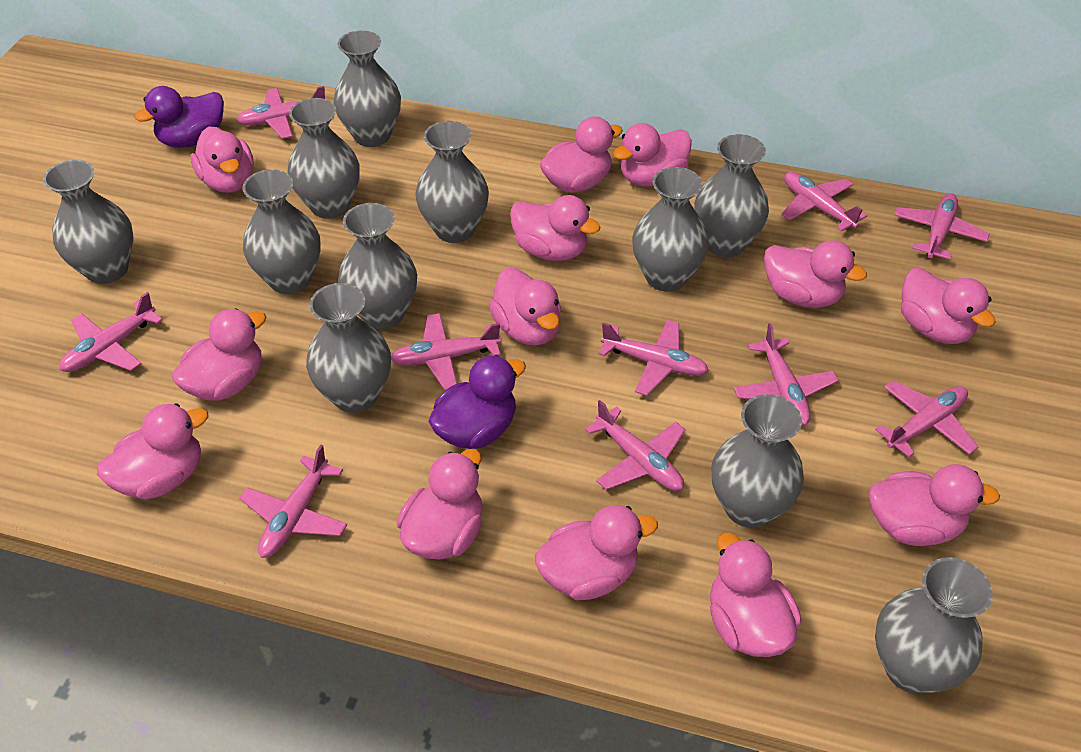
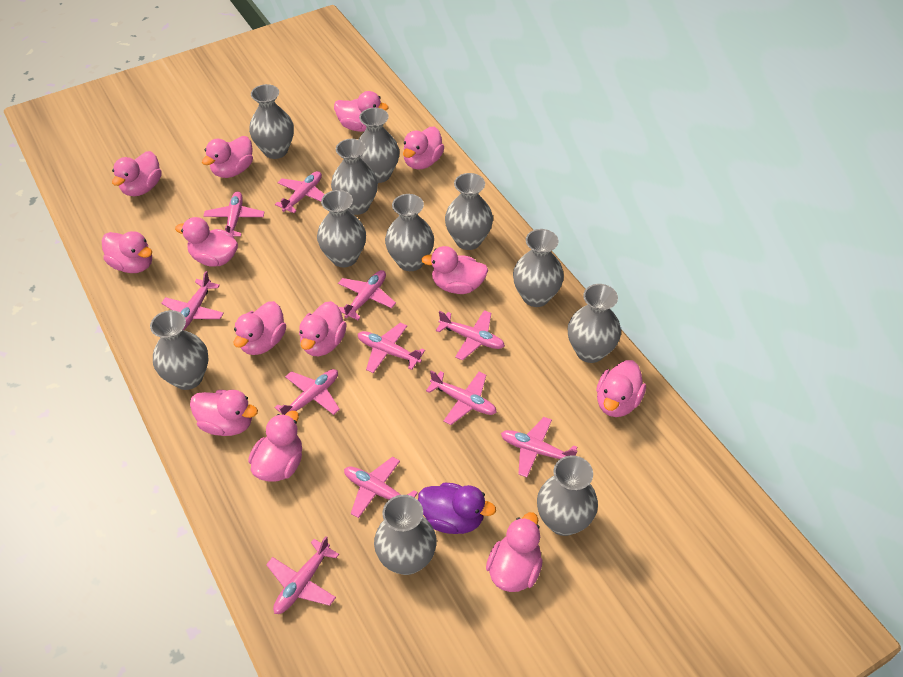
pink plane: 10 -> 11
purple duck: 2 -> 1

